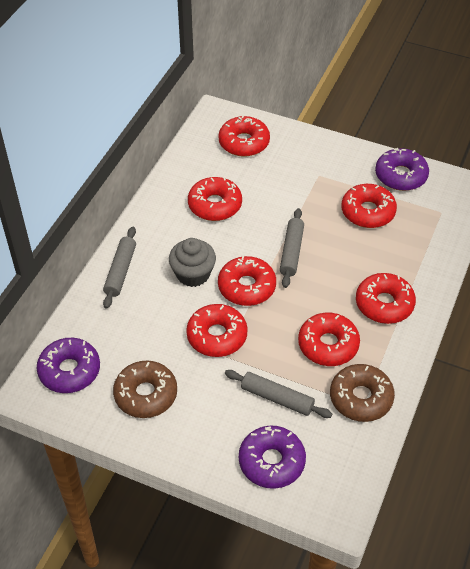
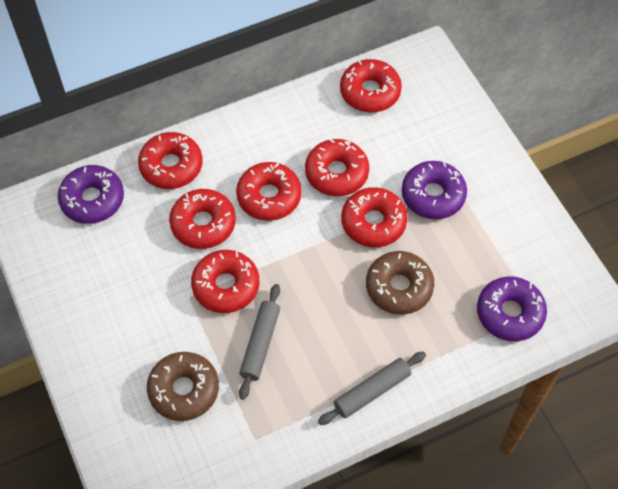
grey cupcake: 1 -> 0
grey rolling pin: 3 -> 2

